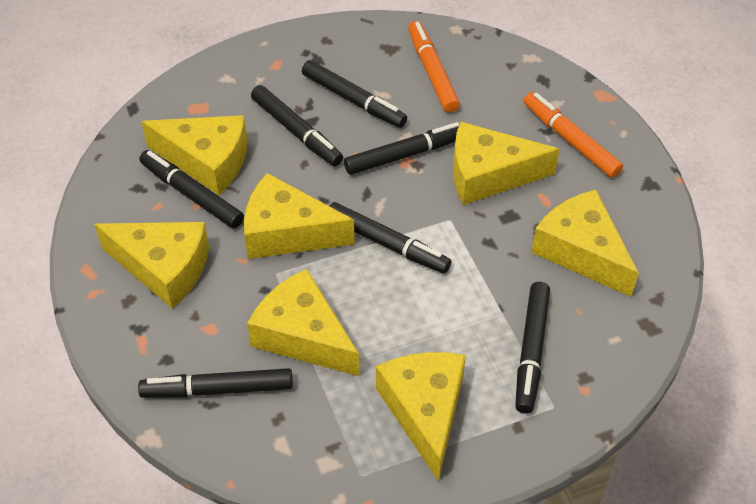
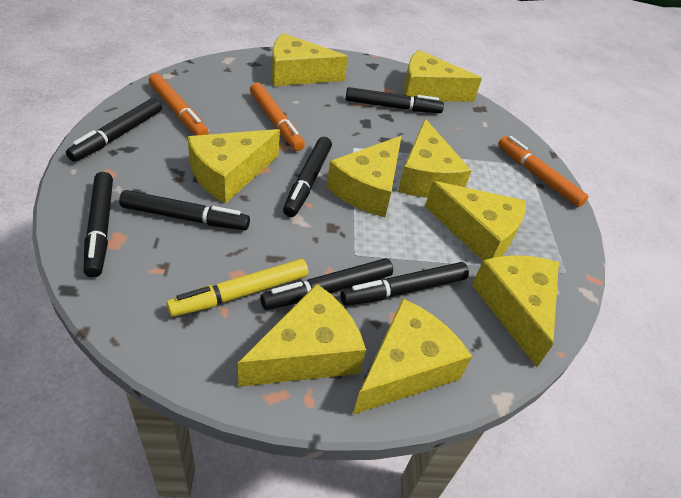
orange marker: 2 -> 3
yellow cheese: 7 -> 9
yellow marker: 0 -> 1

